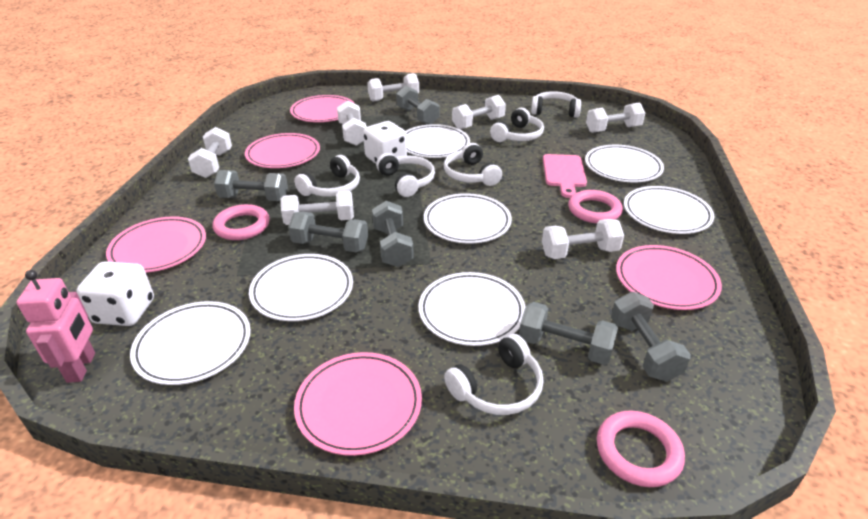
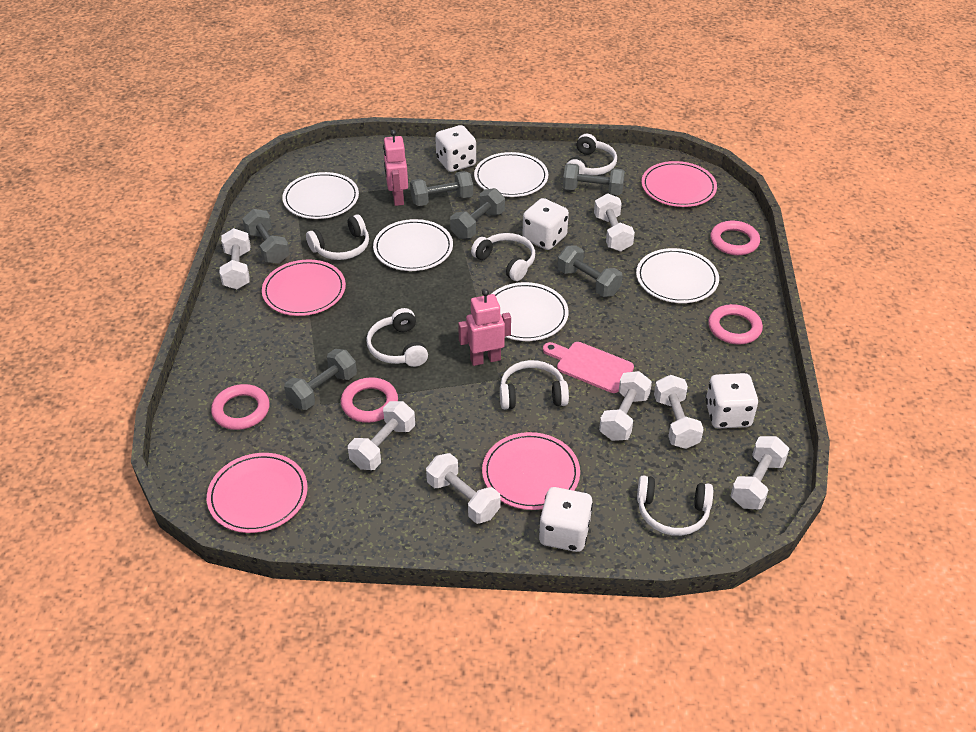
pink plate: 5 -> 4
pink ring: 3 -> 4
pink robot: 1 -> 2
white dice: 2 -> 4
white plate: 7 -> 5

